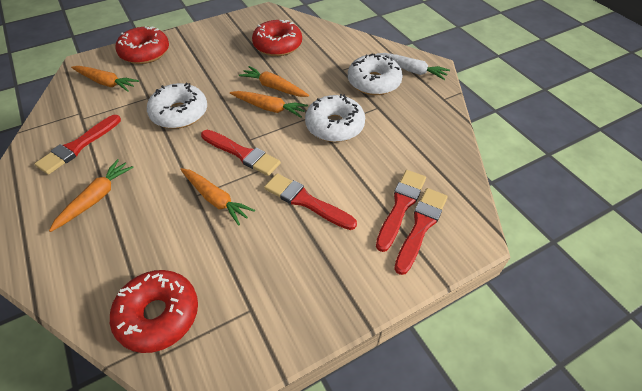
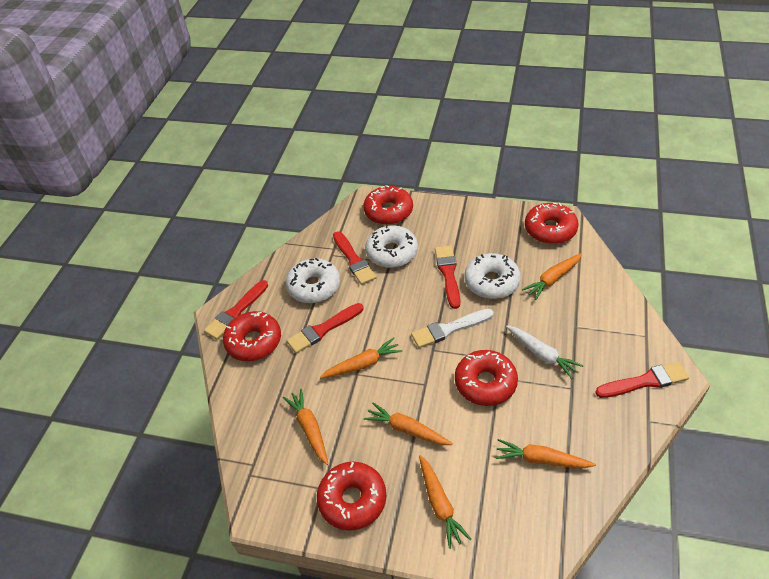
orange carrot: 5 -> 6
red donut: 3 -> 5
white brush: 0 -> 1

